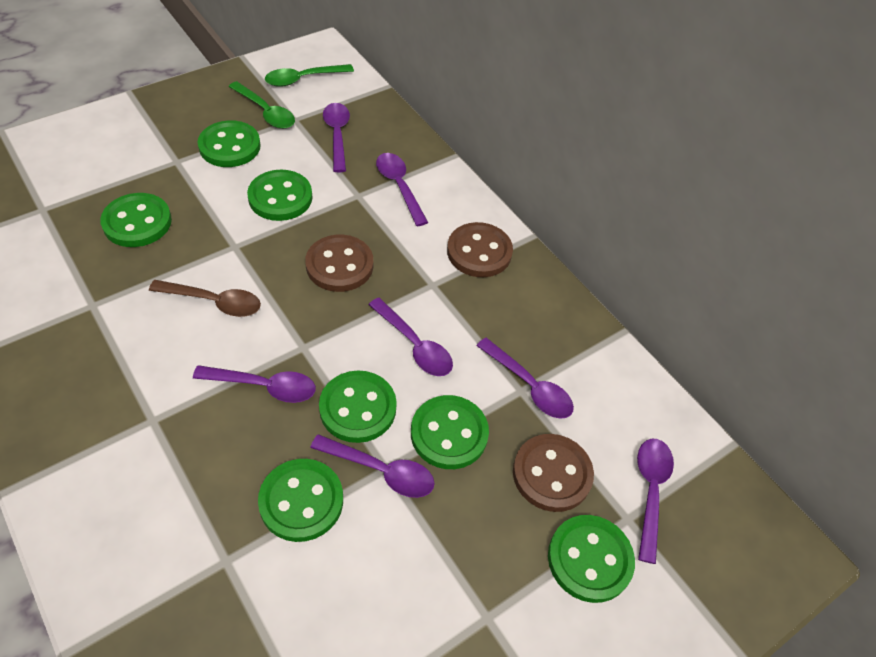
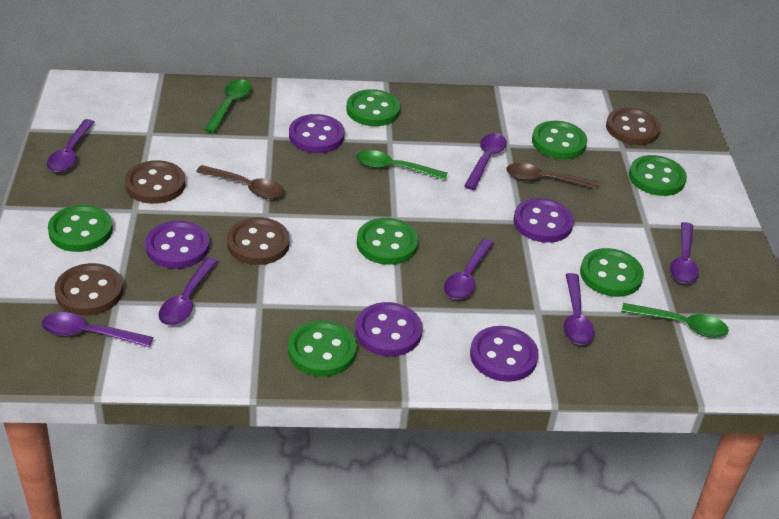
brown button: 3 -> 4
brown spoon: 1 -> 2
green spoon: 2 -> 3
purple button: 0 -> 5

